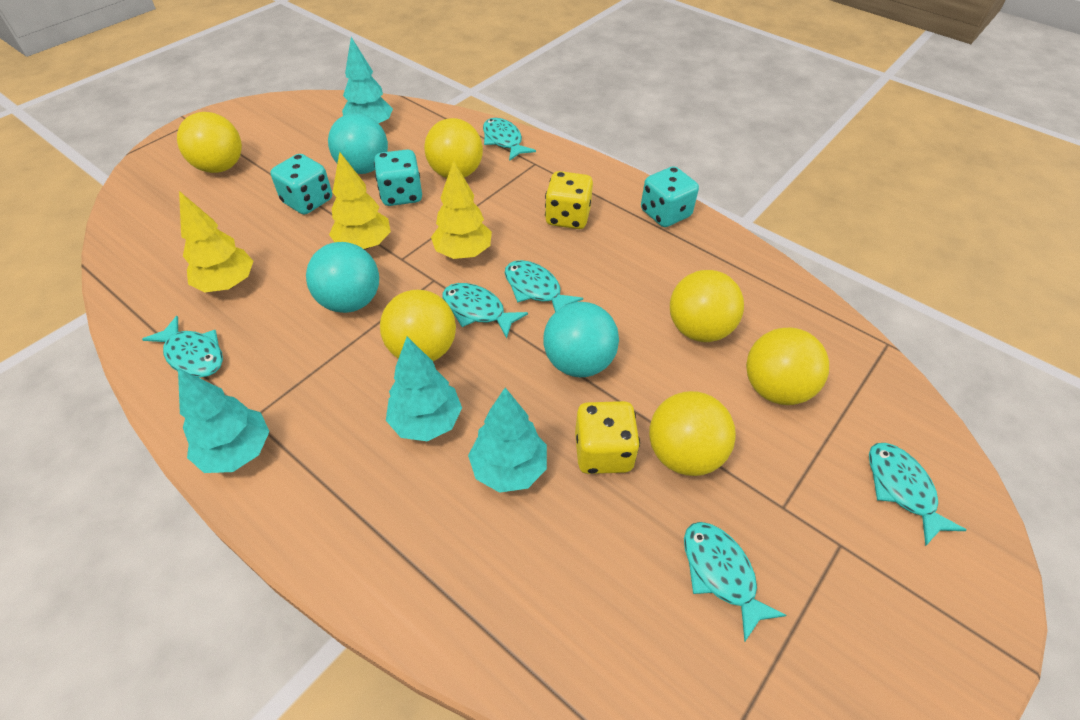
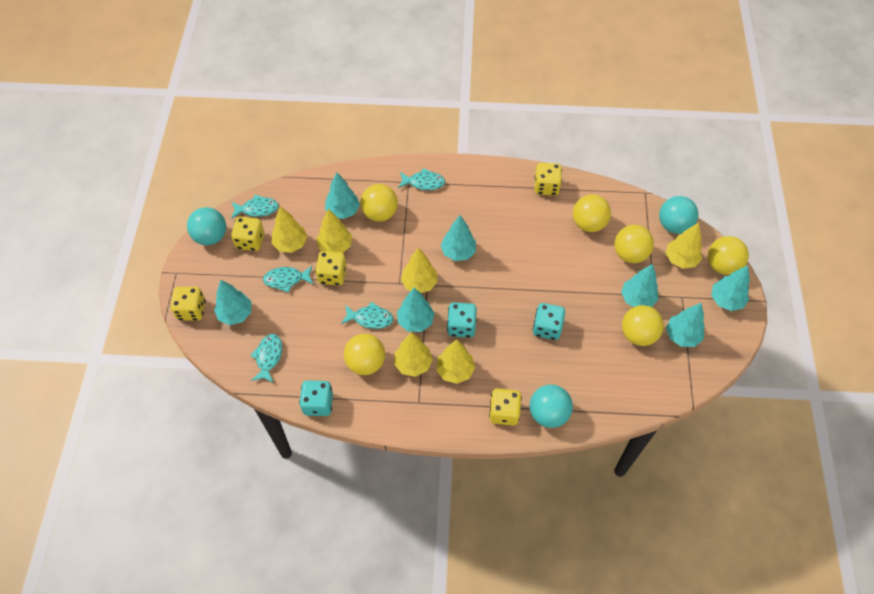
turquoise fish: 6 -> 5
turquoise tree: 4 -> 7
yellow dice: 2 -> 5
yellow tree: 3 -> 6

